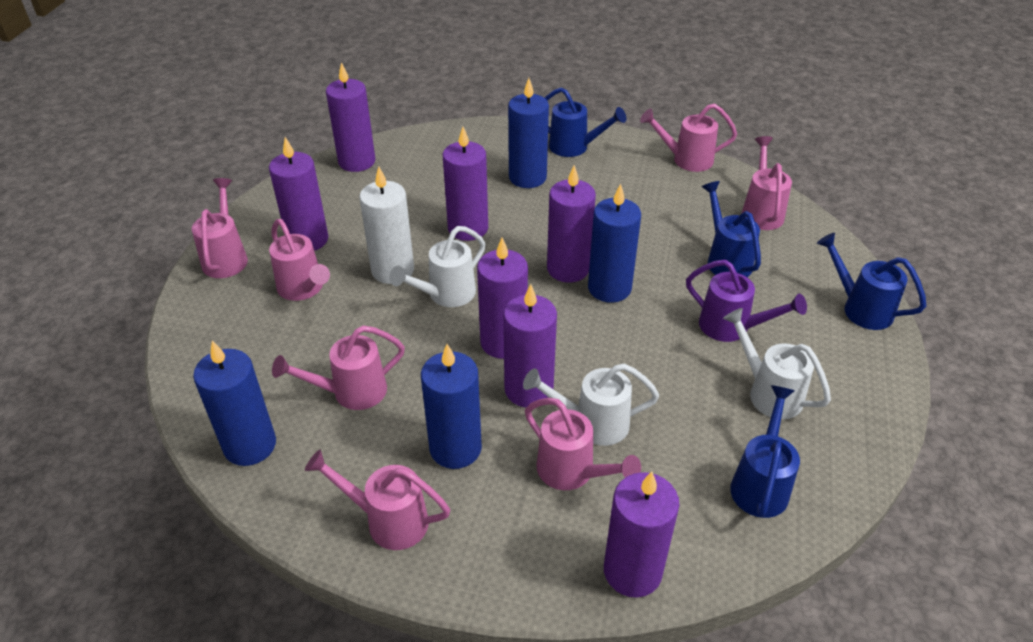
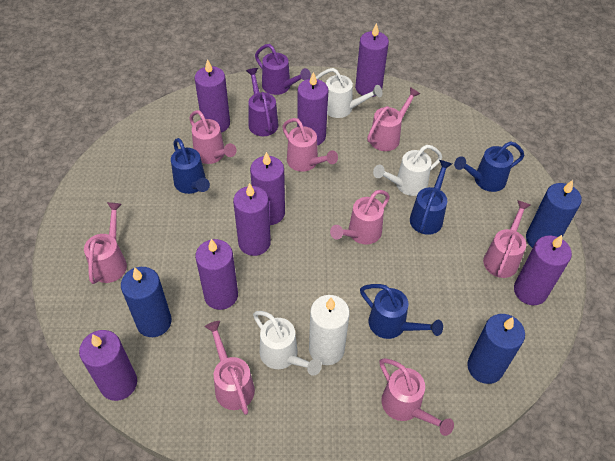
blue candle: 4 -> 3
pink watering can: 7 -> 8
purple candle: 7 -> 8
purple watering can: 1 -> 2

